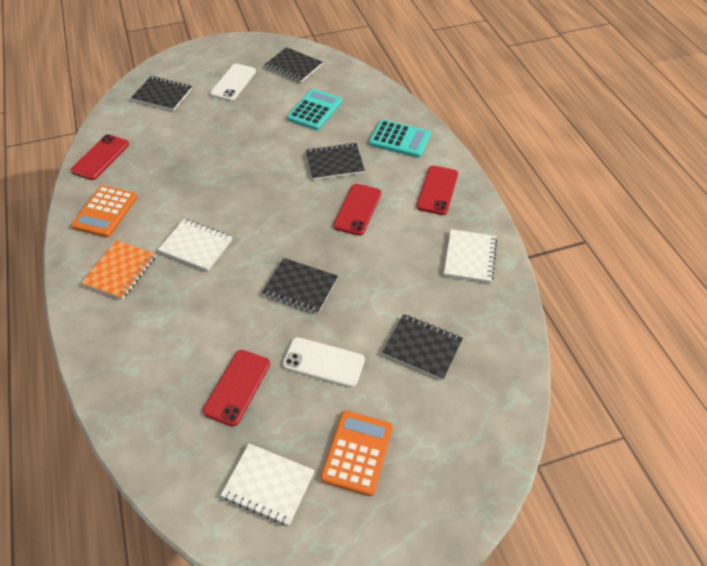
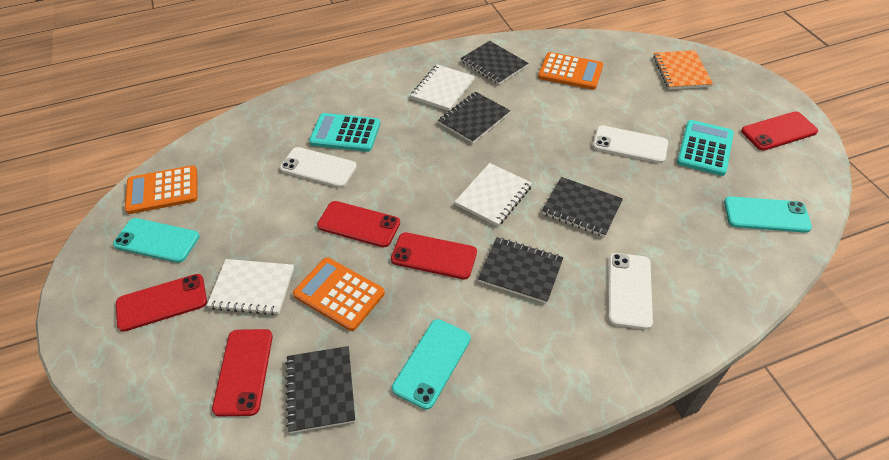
orange calculator: 2 -> 3
red phone: 4 -> 5
turquoise phone: 0 -> 3
white phone: 2 -> 3

